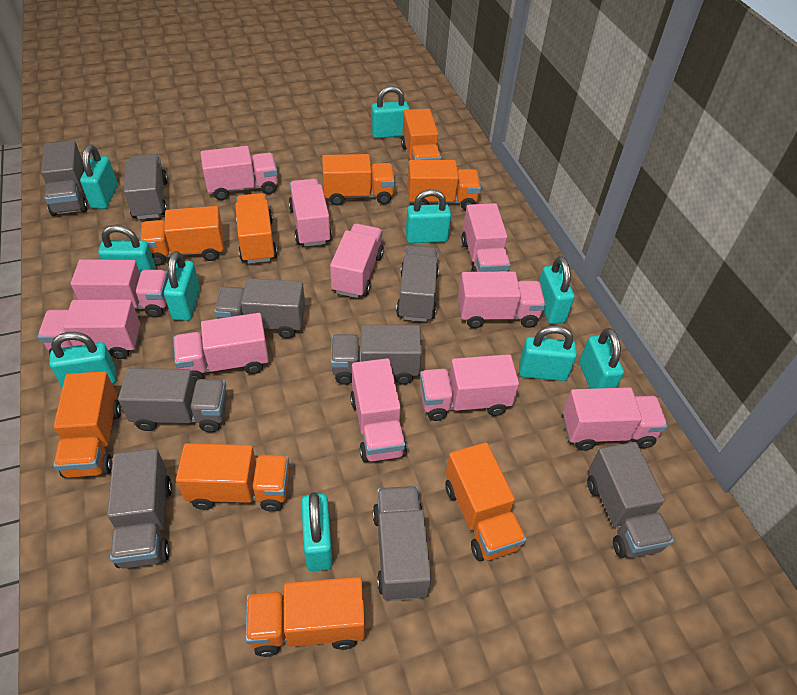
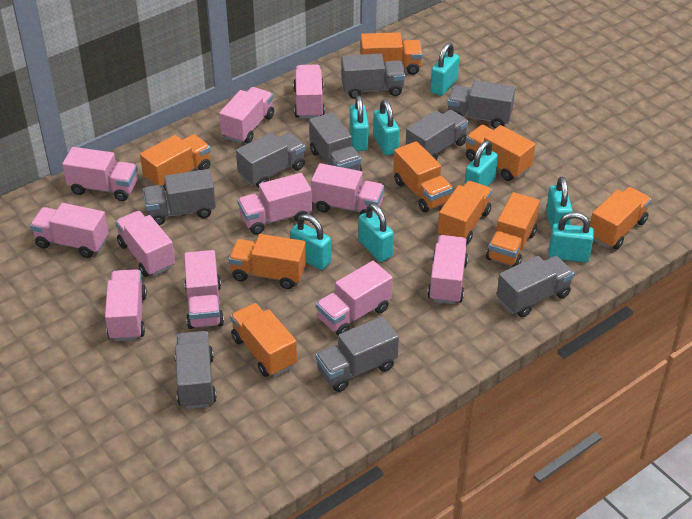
turquoise padlock: 10 -> 8

